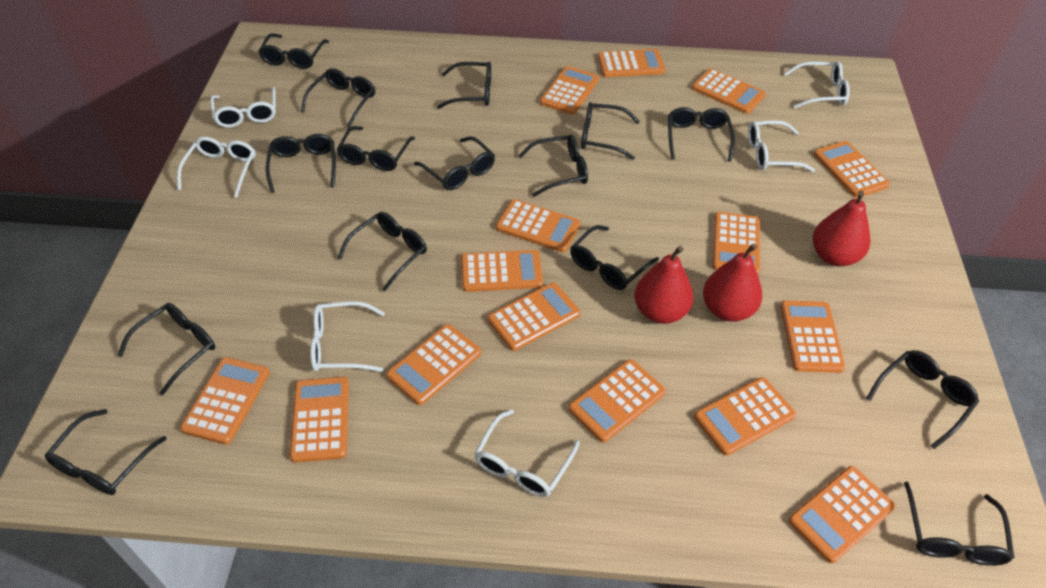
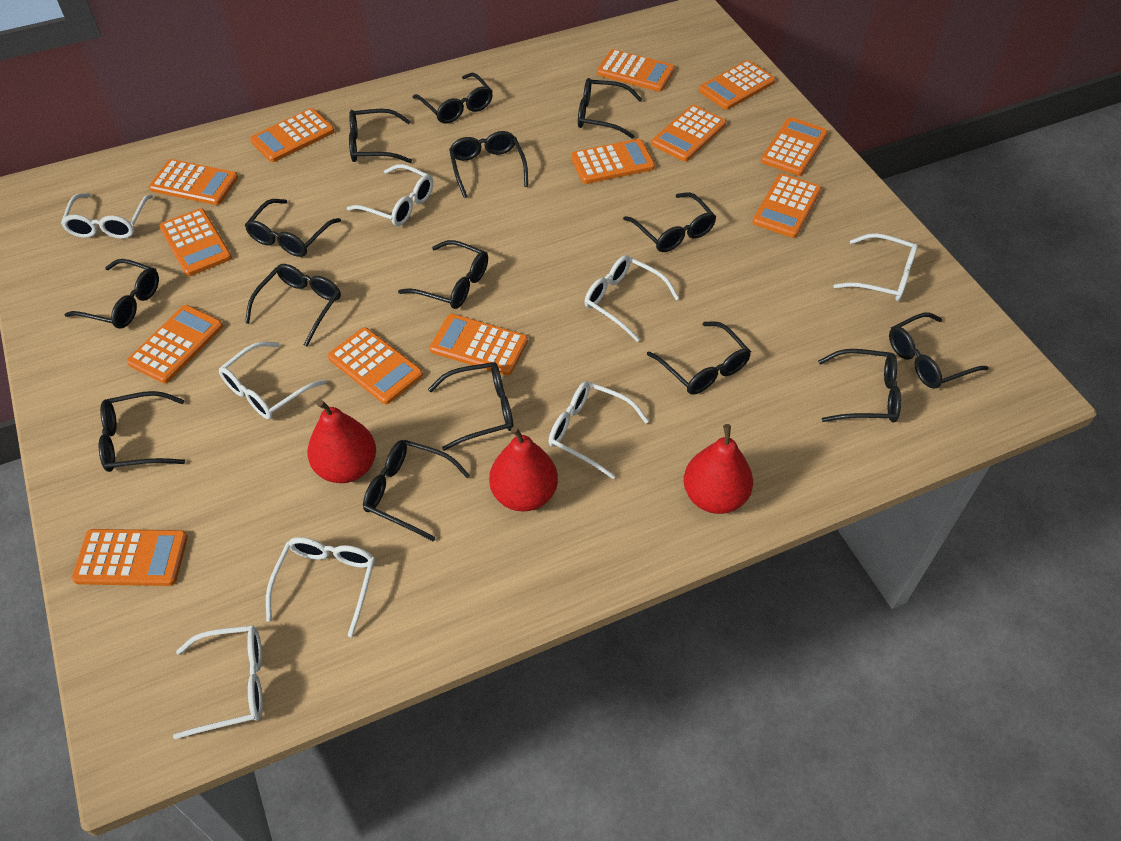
orange calculator: 15 -> 13
white glasses: 6 -> 8

